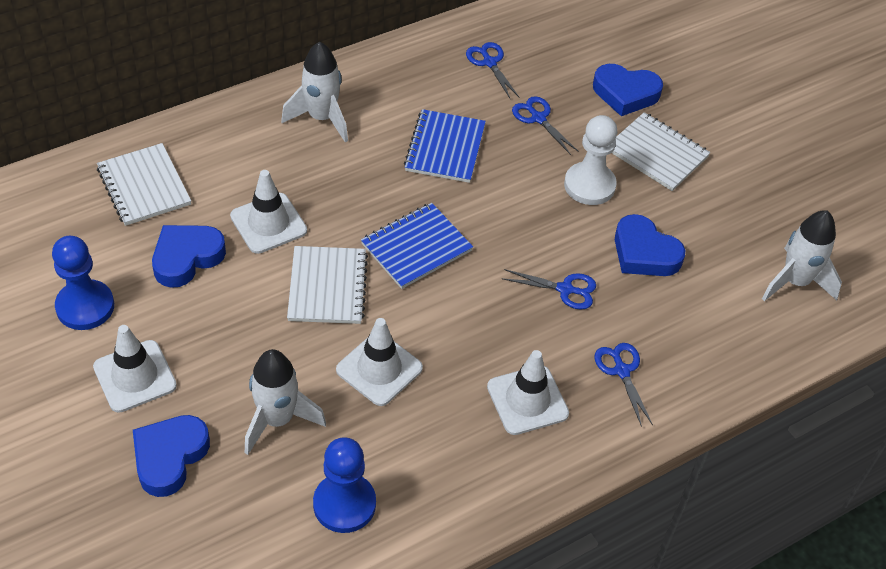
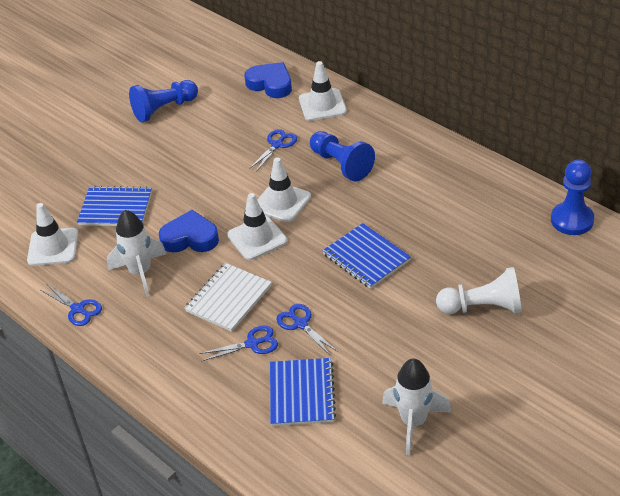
blue heart: 4 -> 2
blue notebook: 2 -> 3
blue pawn: 2 -> 3
white notebook: 3 -> 1
white rocket: 3 -> 2

